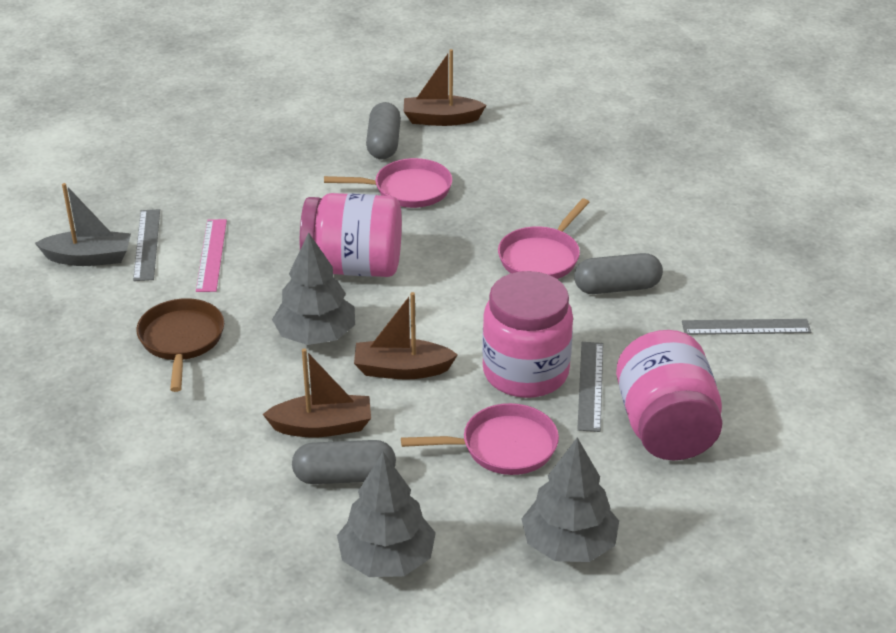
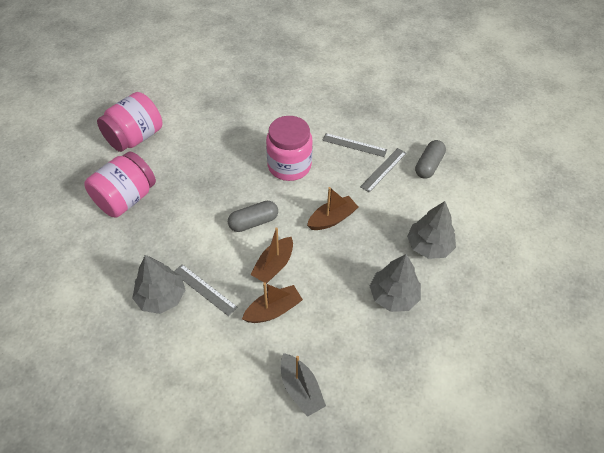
brown pan: 1 -> 0
grey capsule: 3 -> 2
pink pan: 3 -> 0
pink ruler: 1 -> 0

